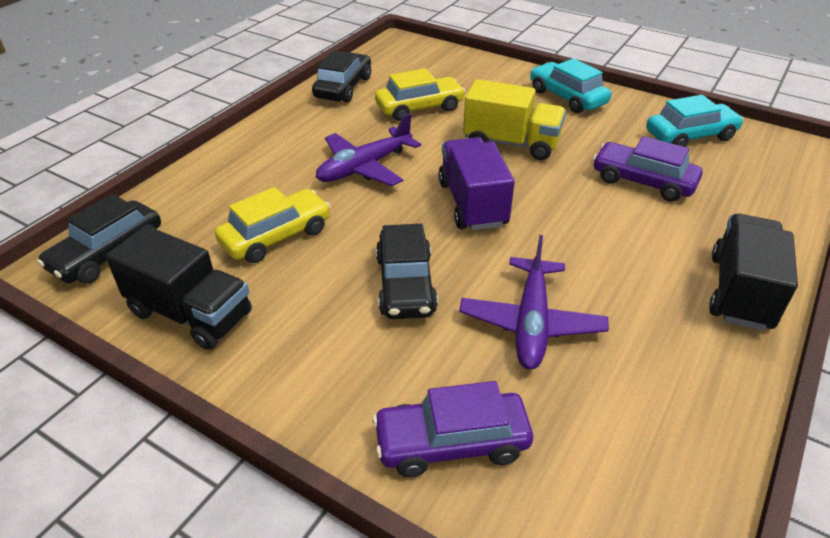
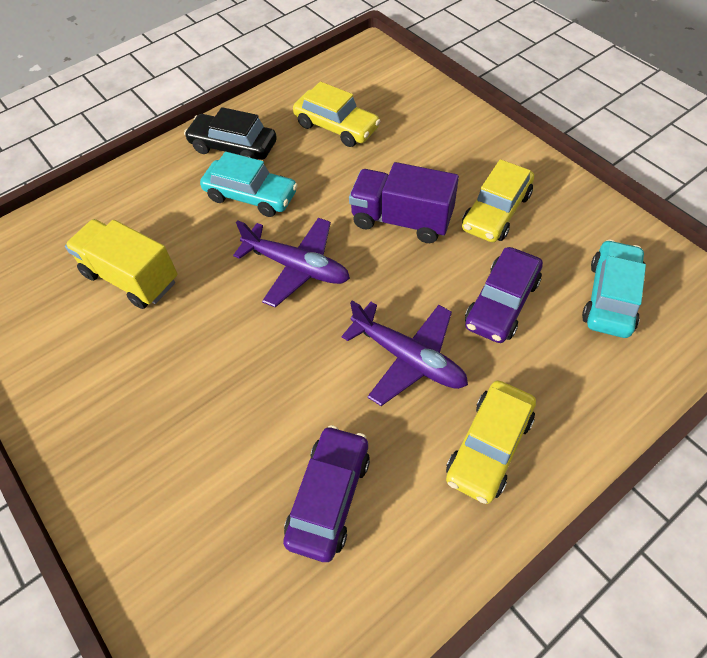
black car: 3 -> 1
black truck: 2 -> 0
yellow car: 2 -> 3

